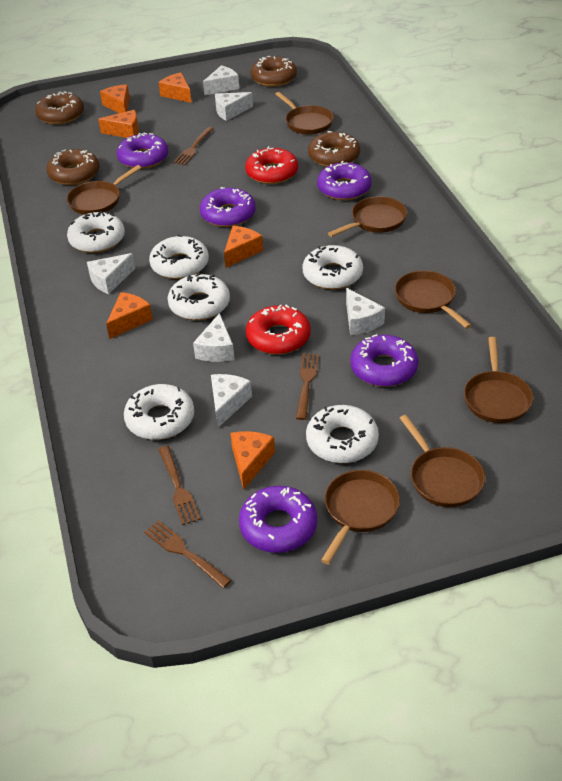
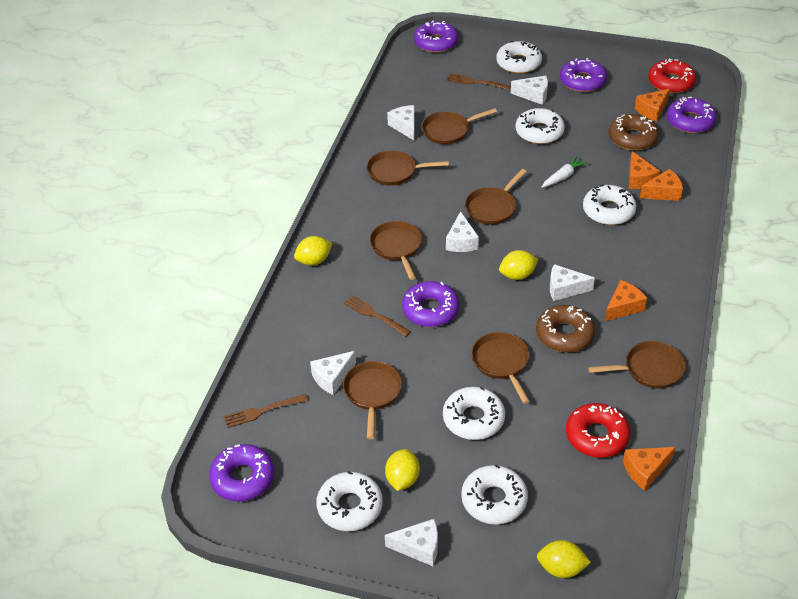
brown donut: 4 -> 2
brown fork: 4 -> 3
orange cheese: 6 -> 5
white carrot: 0 -> 1
yellow lemon: 0 -> 4

